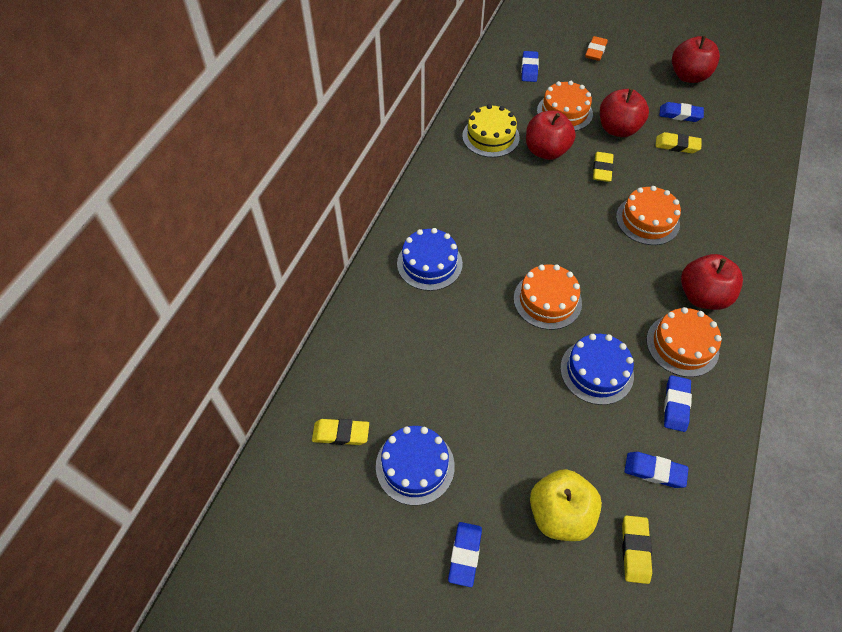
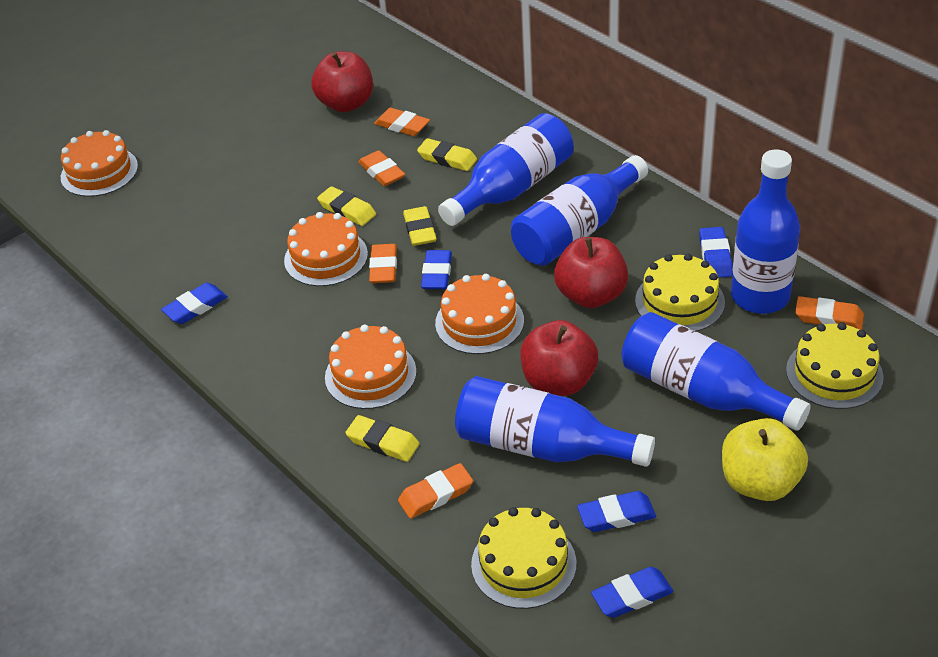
blue bottle: 0 -> 5
blue cake: 3 -> 0
orange eraser: 1 -> 5
red apple: 4 -> 3
yellow cake: 1 -> 3

